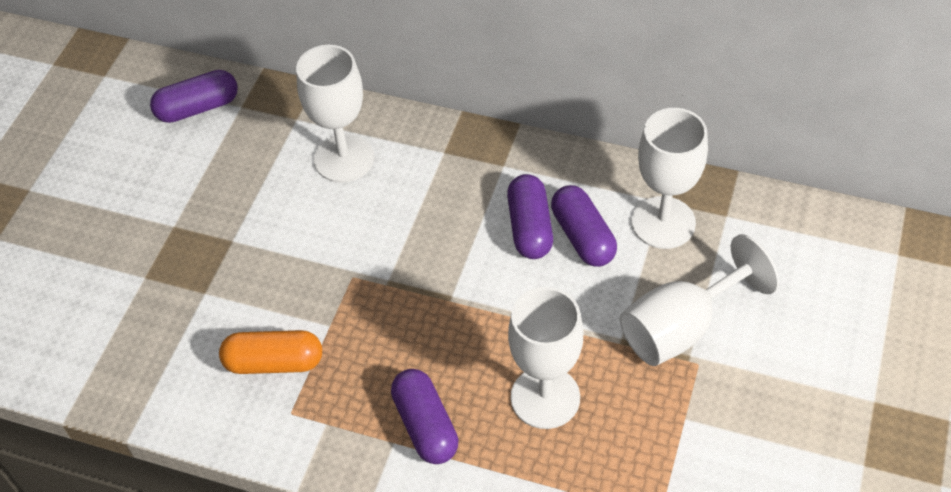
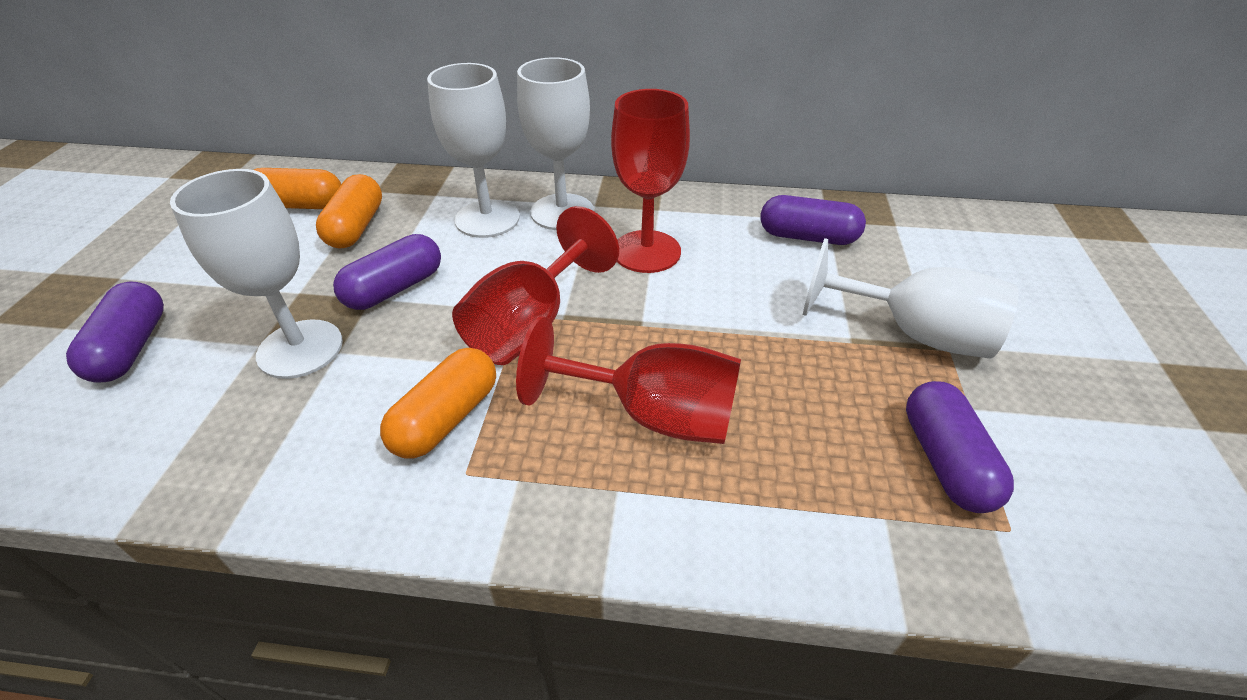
orange capsule: 1 -> 3
red goblet: 0 -> 3

